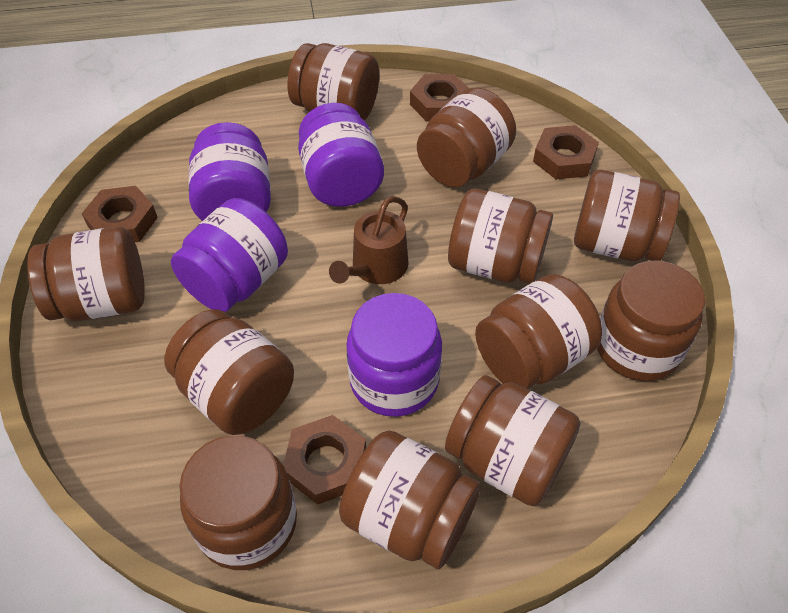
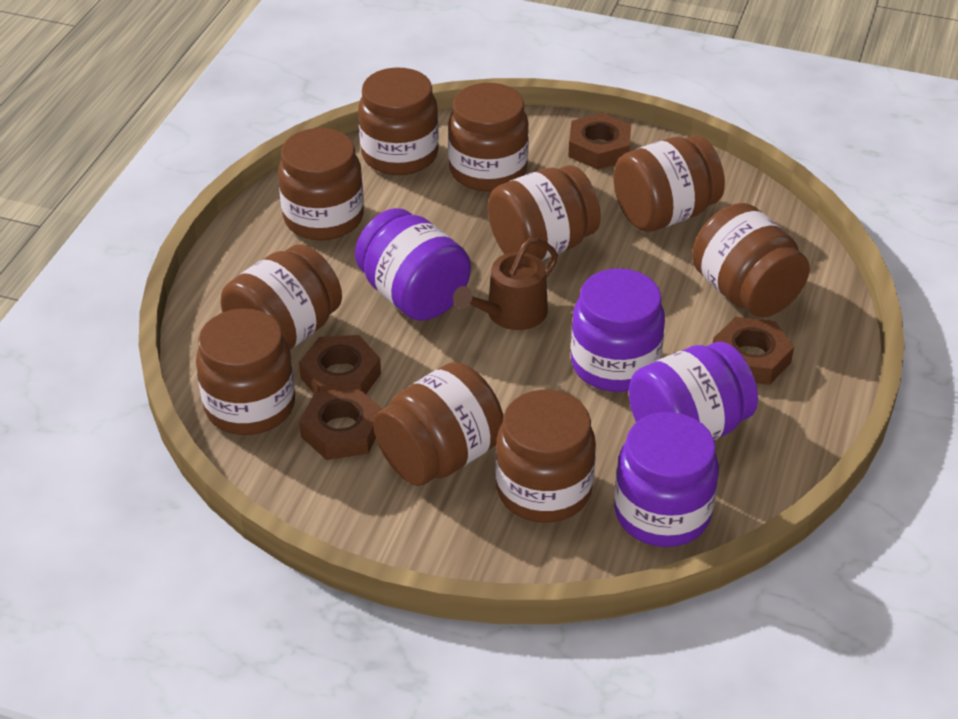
brown jar: 11 -> 10

